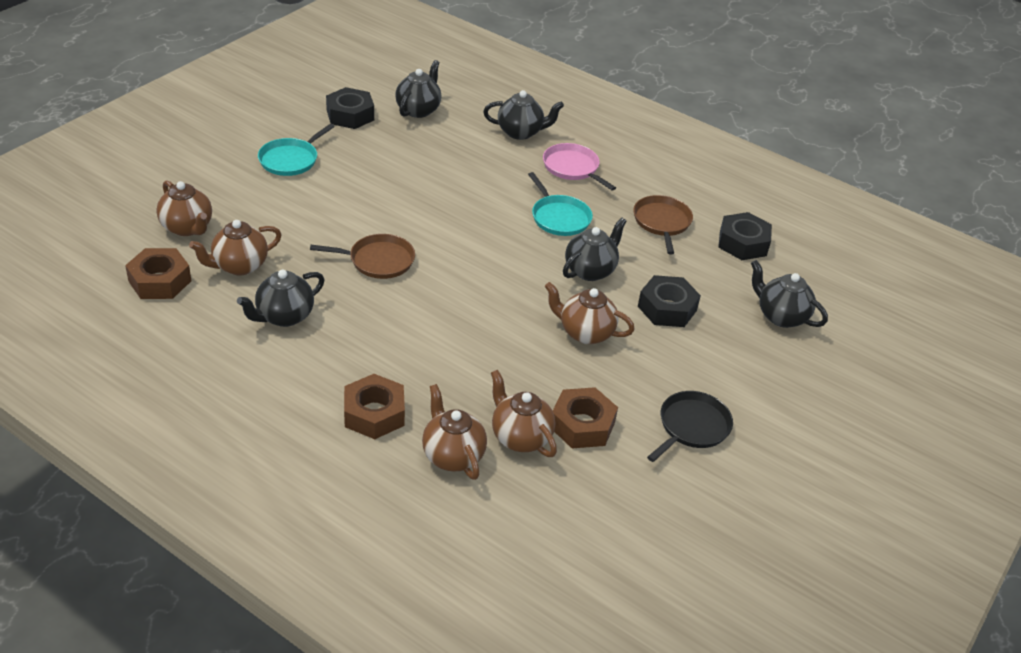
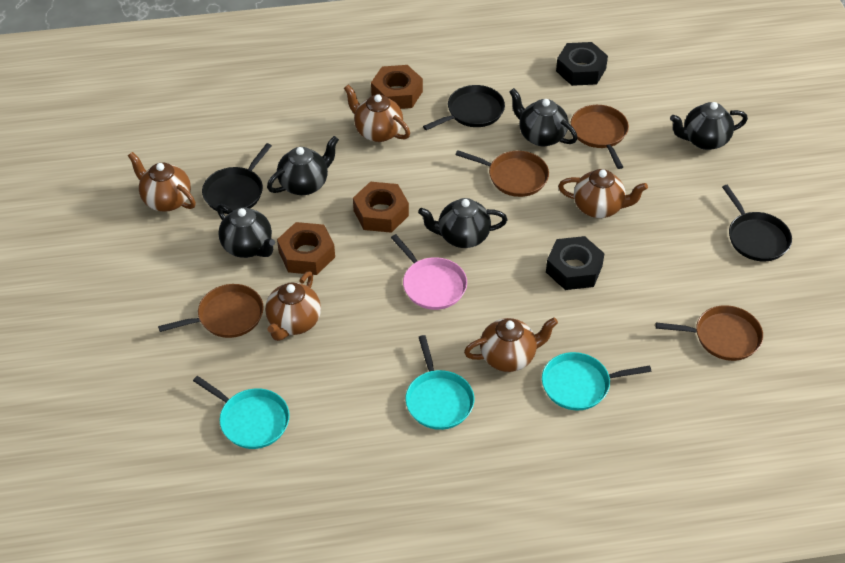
black nut: 3 -> 2
black pan: 1 -> 3
brown pan: 2 -> 4
turquoise pan: 2 -> 3

